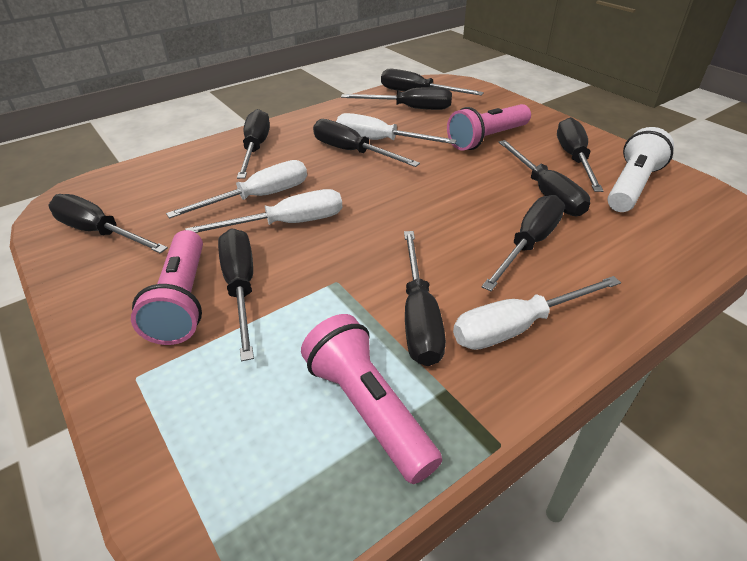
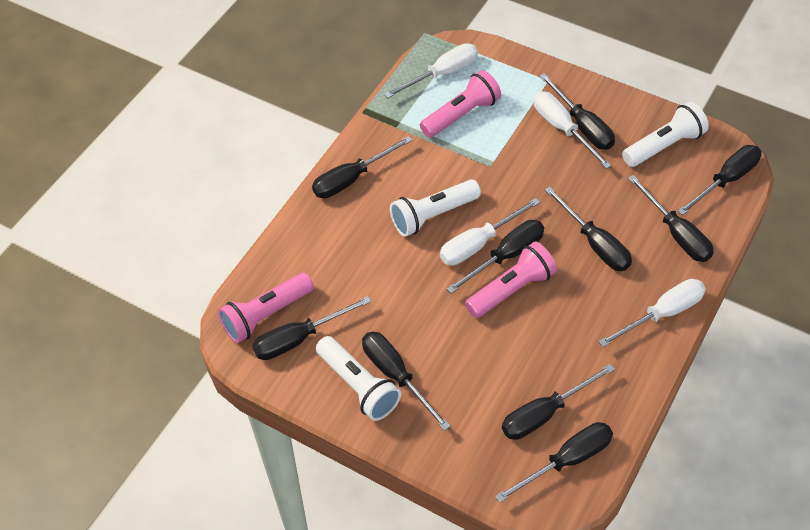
white flashlight: 1 -> 3

